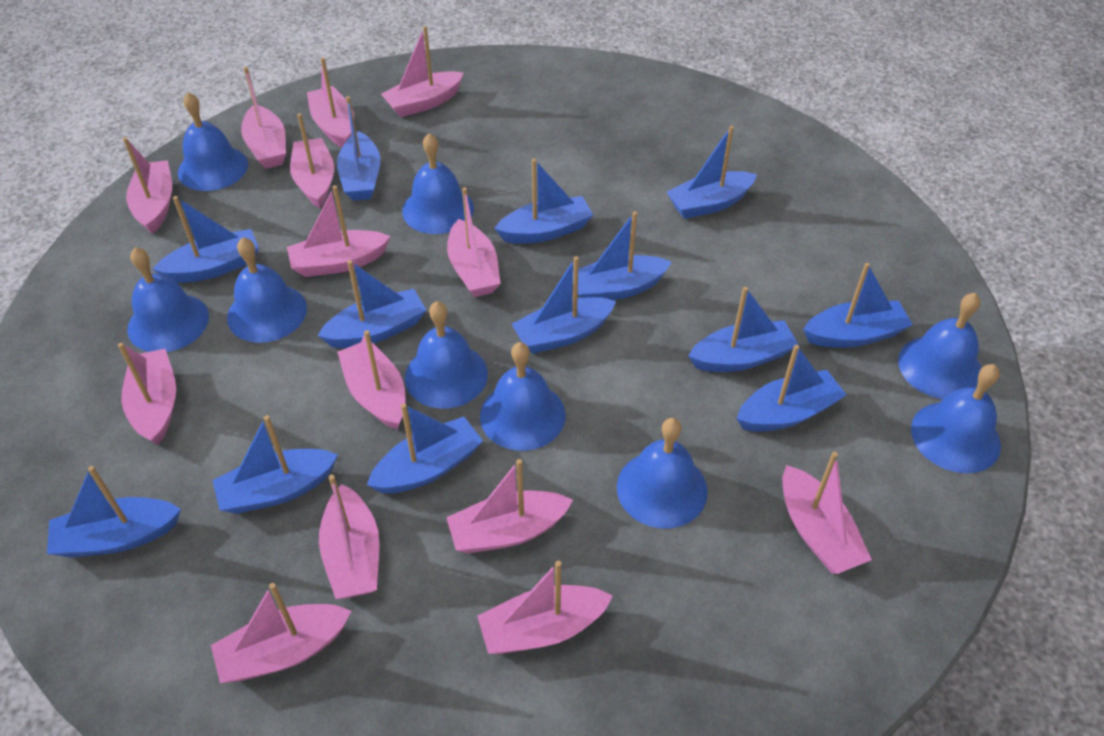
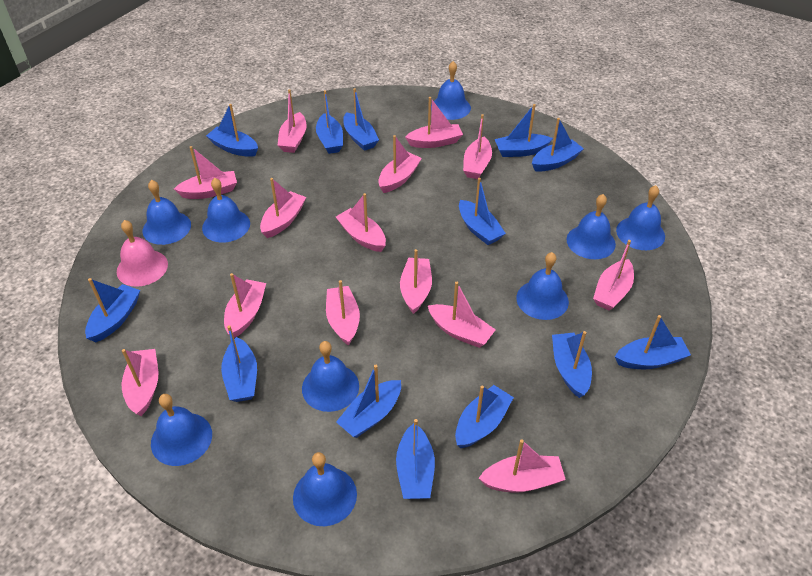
pink bell: 0 -> 1

